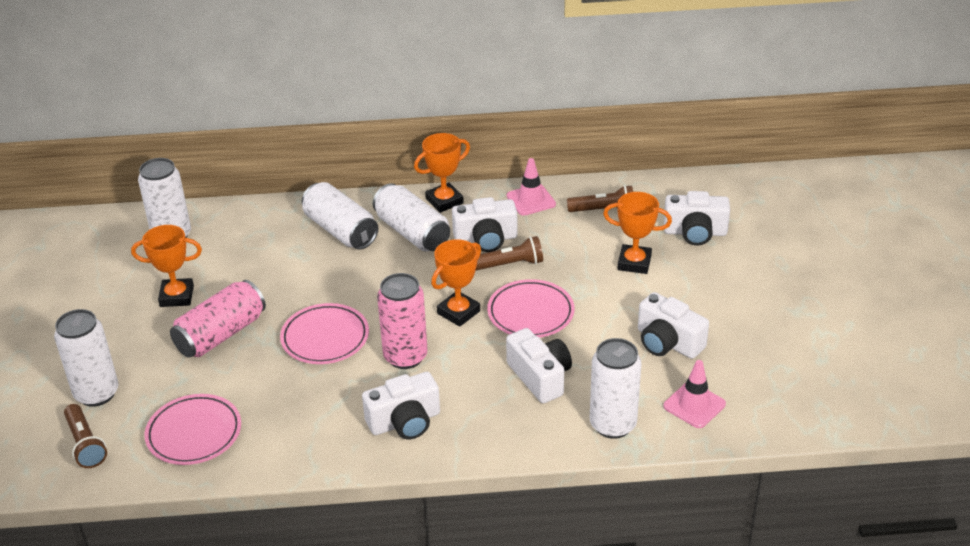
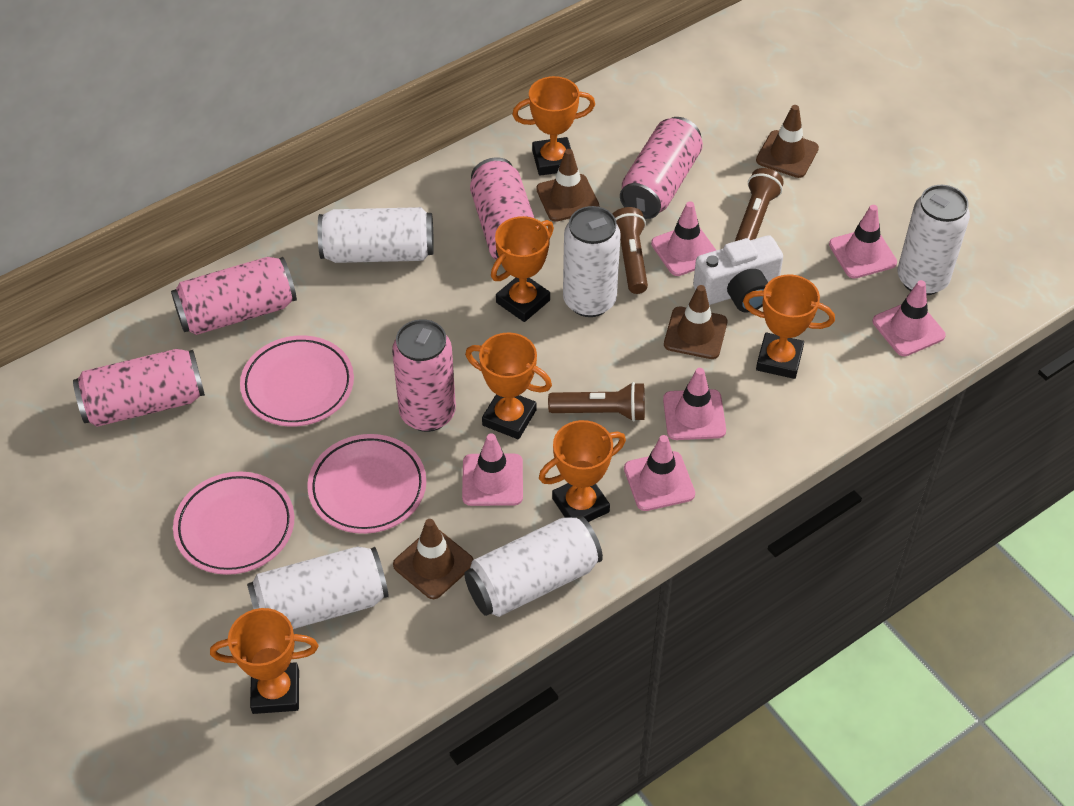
brown traffic cone: 0 -> 4
orange trophy: 4 -> 6
pink can: 2 -> 5
pink traffic cone: 2 -> 6
white camera: 5 -> 1

